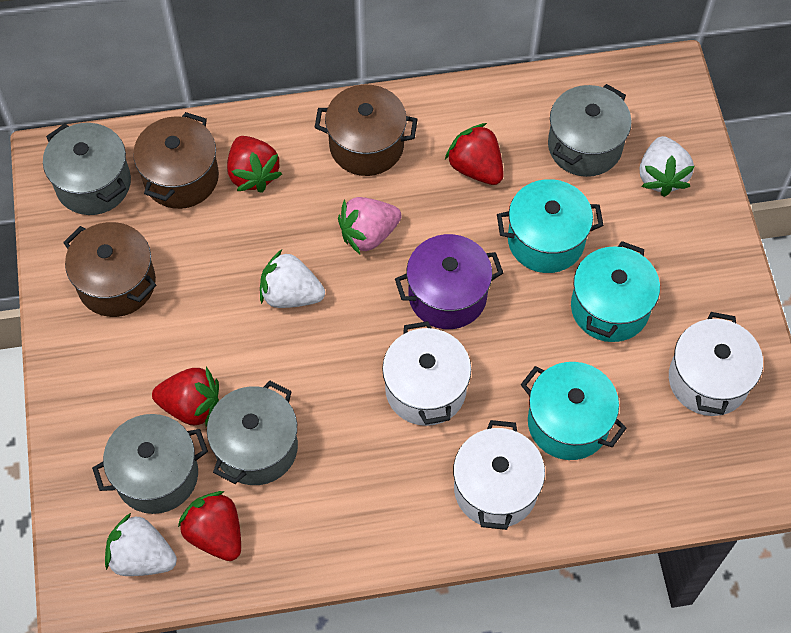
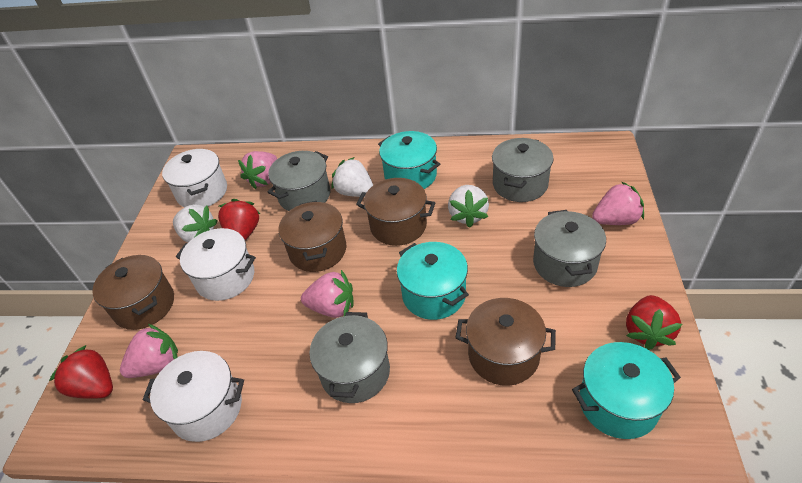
brown pot: 3 -> 4
pink strawberry: 1 -> 4
purple pot: 1 -> 0
red strawberry: 4 -> 3

